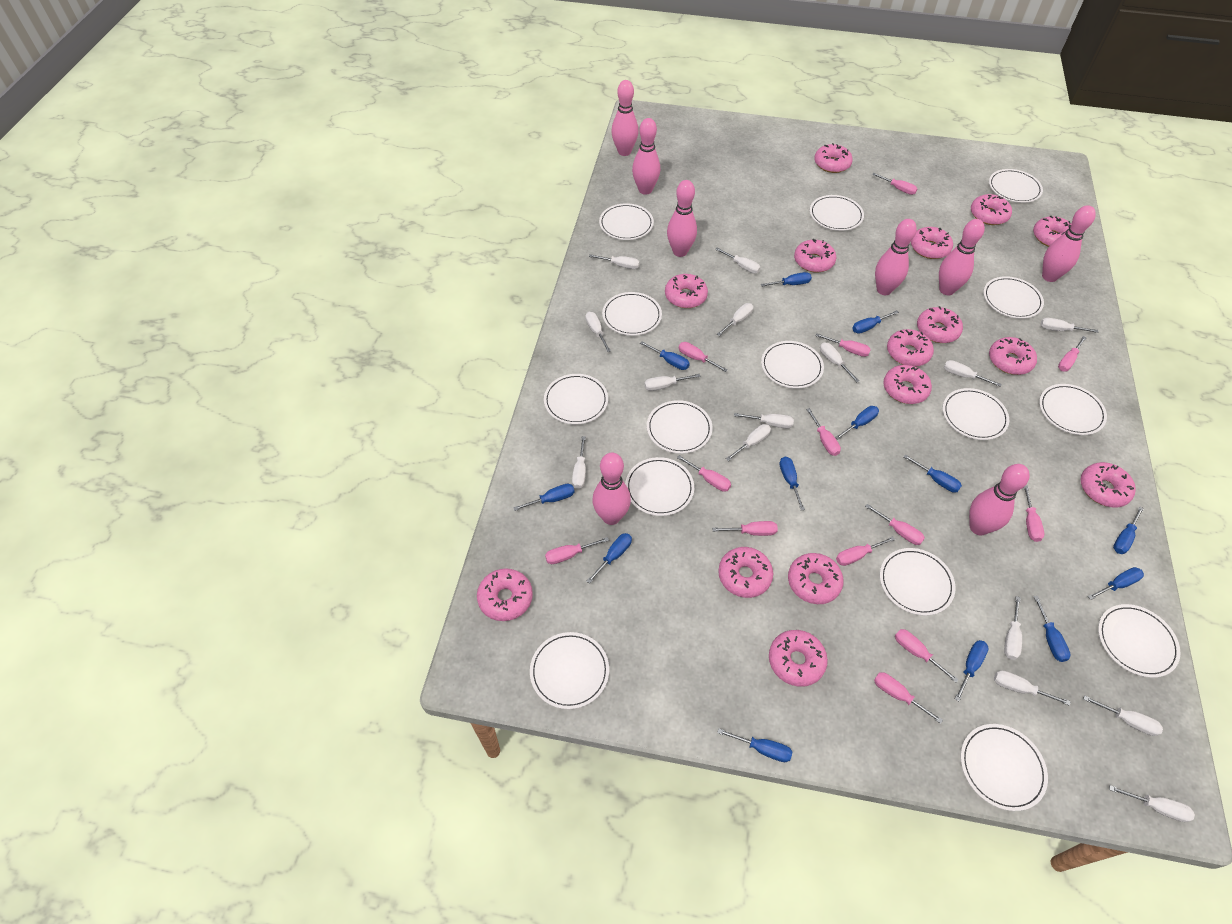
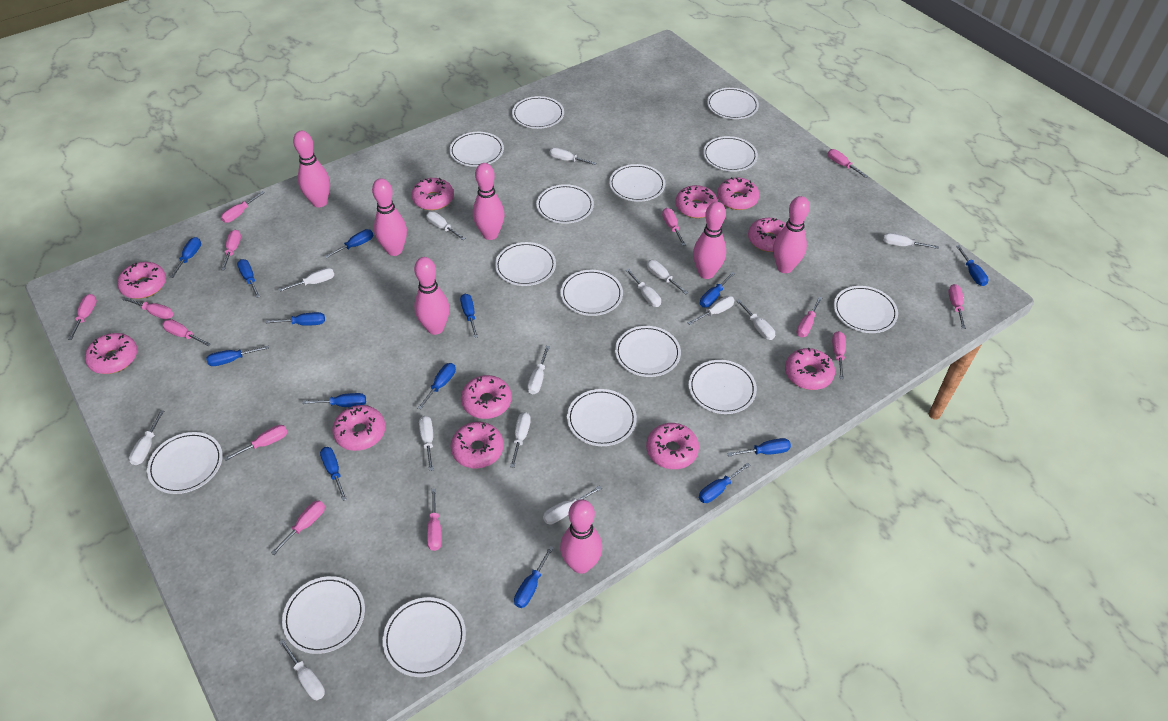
blue screwdriver: 13 -> 14
pink bowling pin: 8 -> 7
pink donut: 15 -> 11
white screwdriver: 15 -> 14

